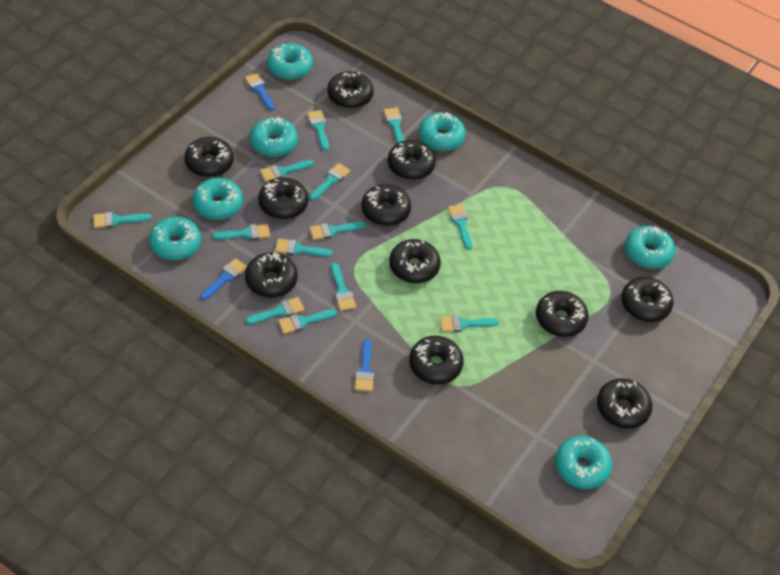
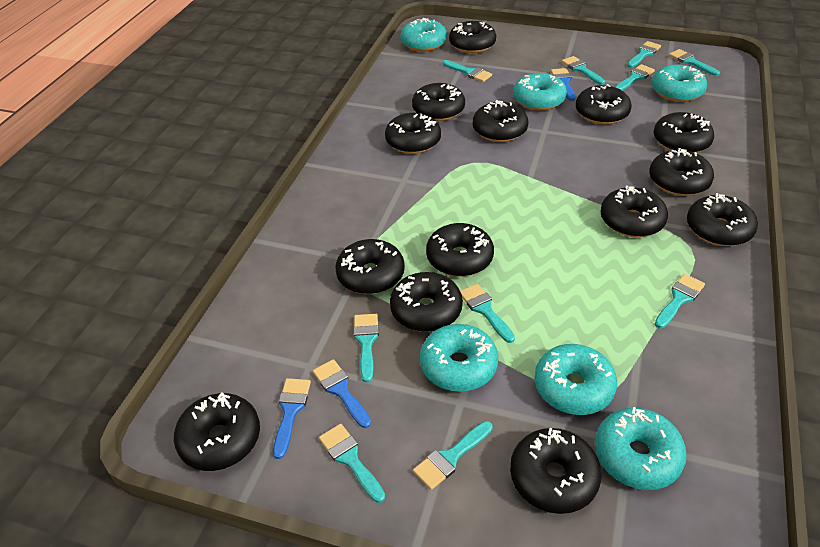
black donut: 11 -> 14
turquoise brush: 13 -> 10
turquoise donut: 7 -> 6

